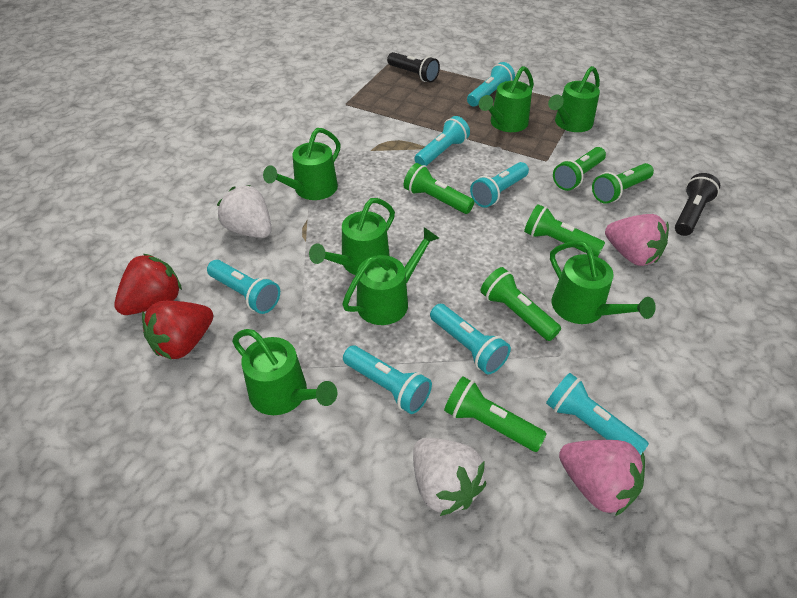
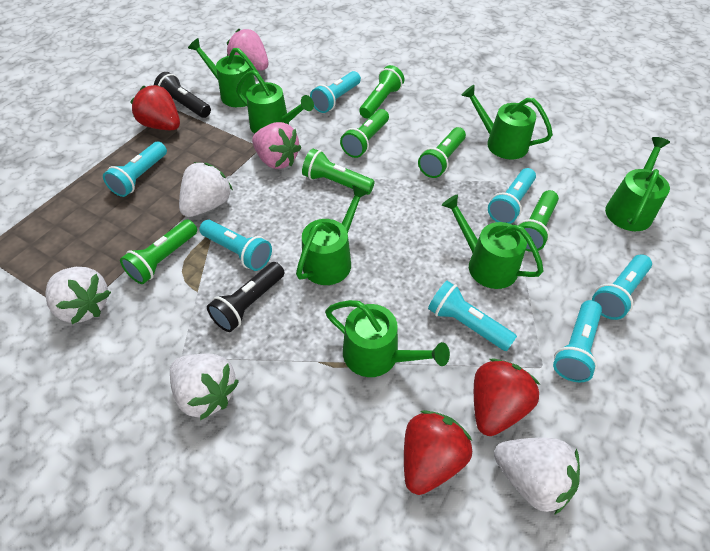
red strawberry: 2 -> 3
white strawberry: 2 -> 4

